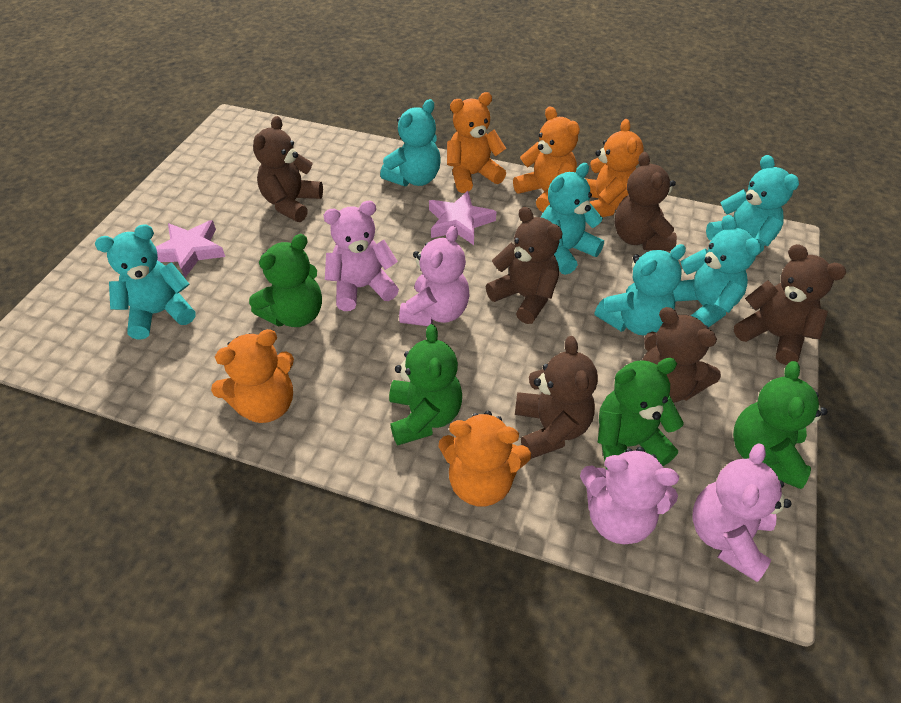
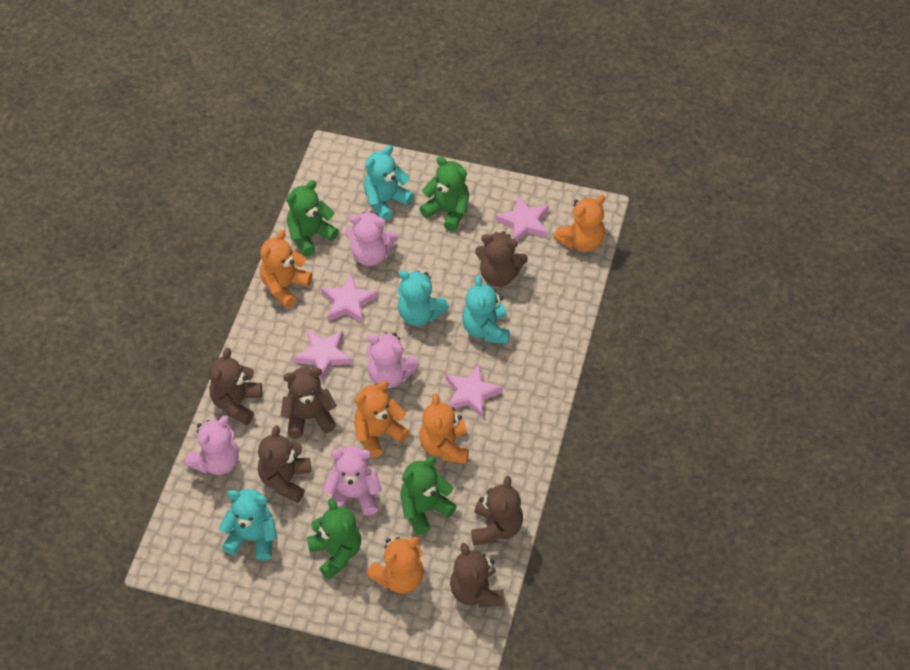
pink star: 2 -> 4
turquoise teddy bear: 6 -> 4

